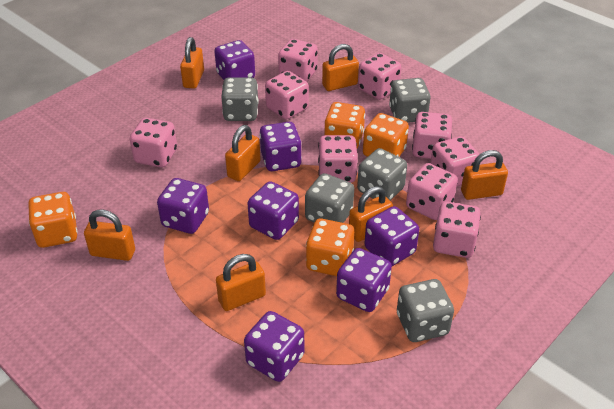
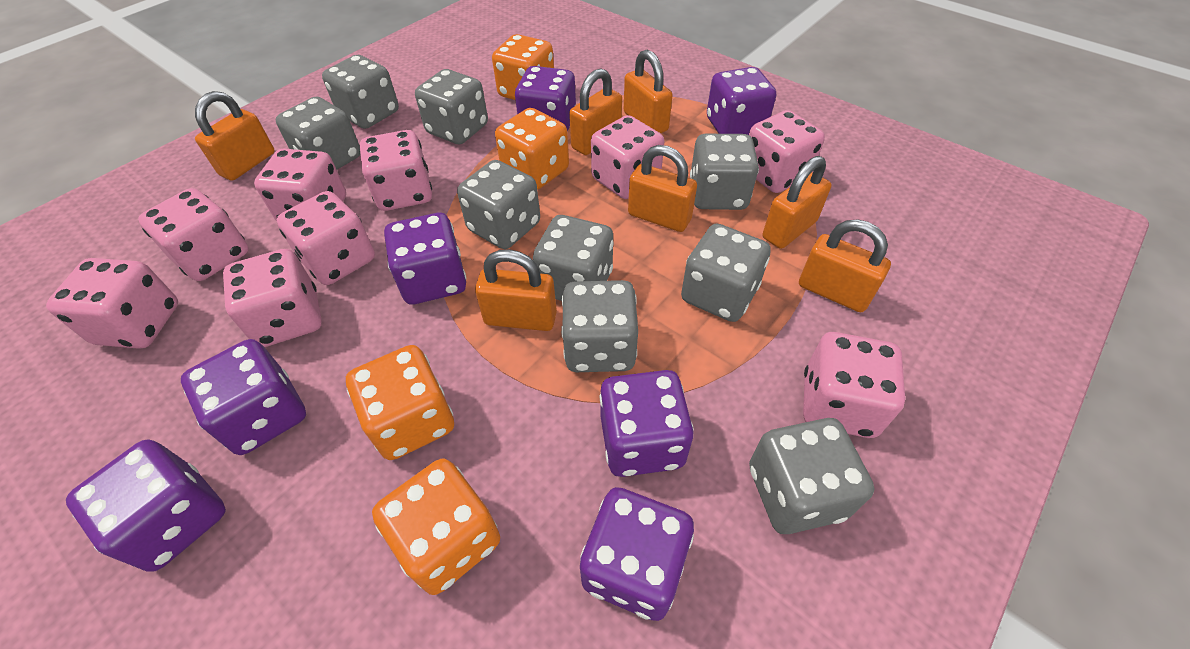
grey dice: 5 -> 9

